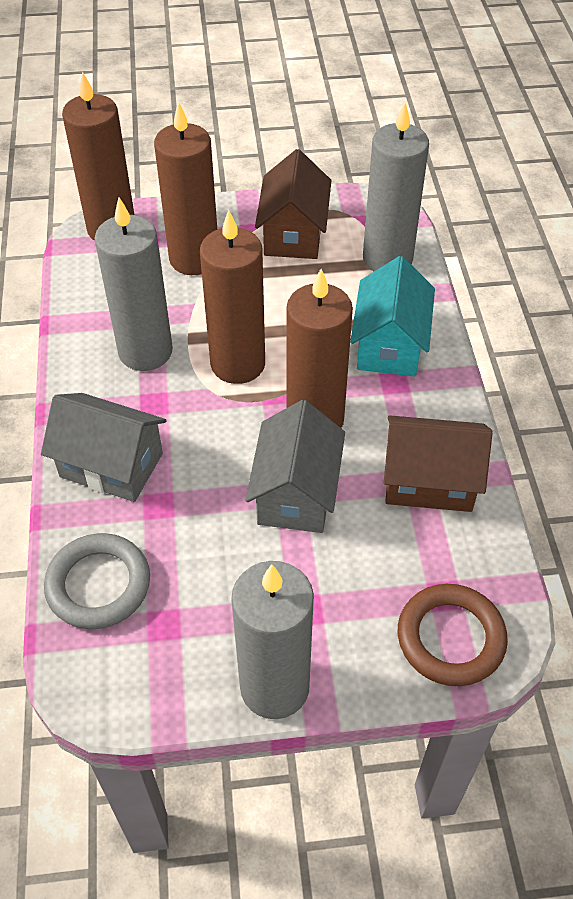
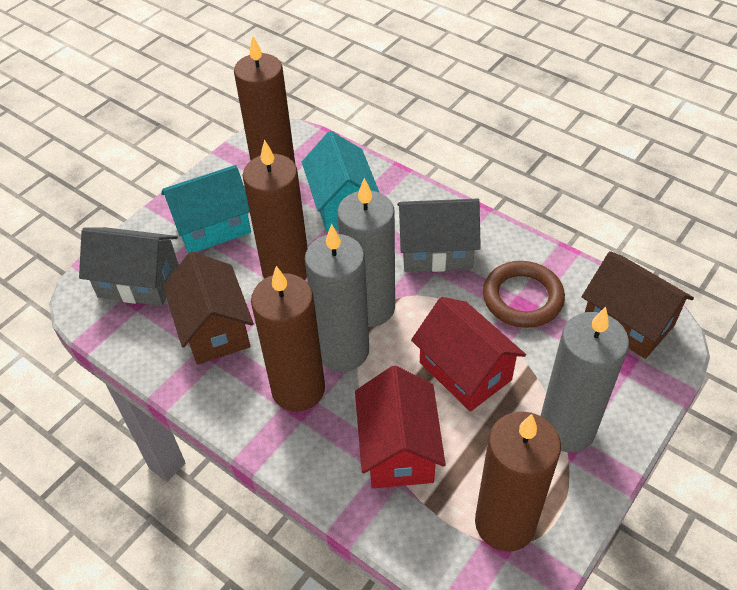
grey ring: 1 -> 0
red house: 0 -> 2
turquoise house: 1 -> 2

